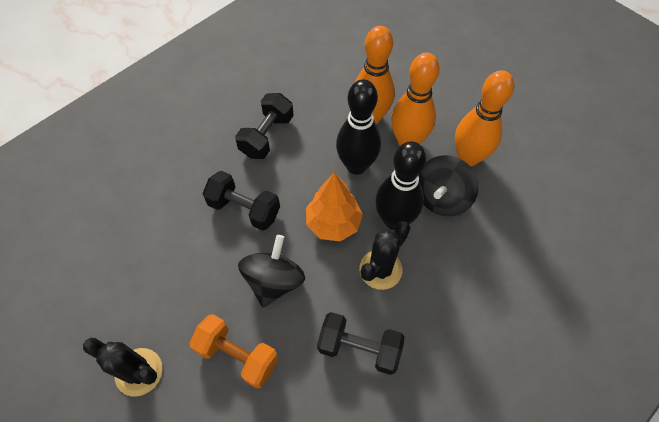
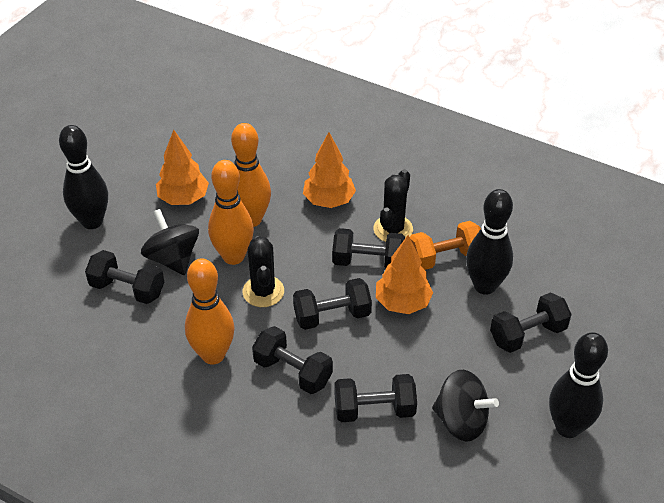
black bowling pin: 2 -> 3
black dumbbell: 3 -> 6
orange tree: 1 -> 3

